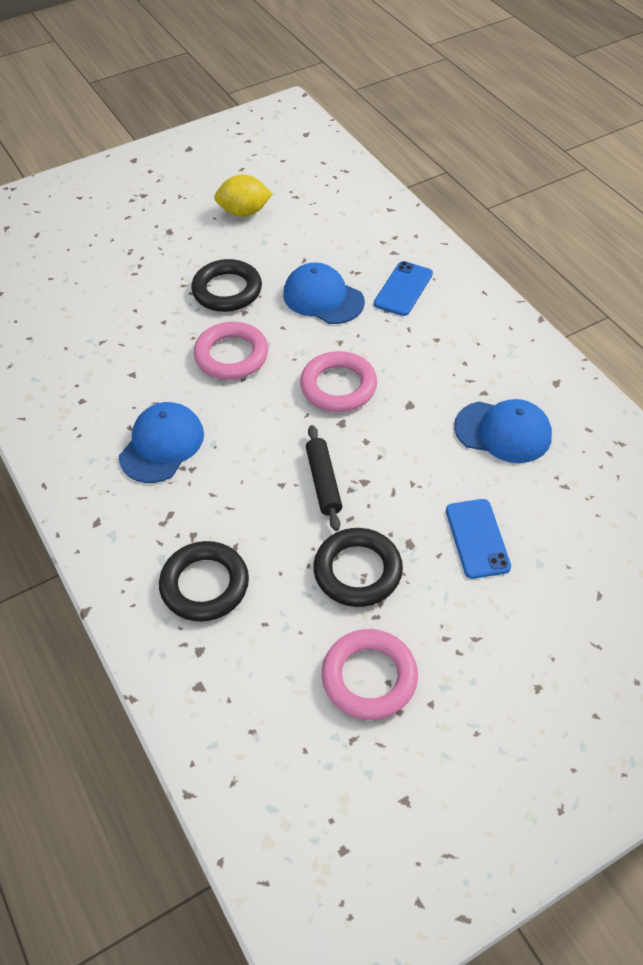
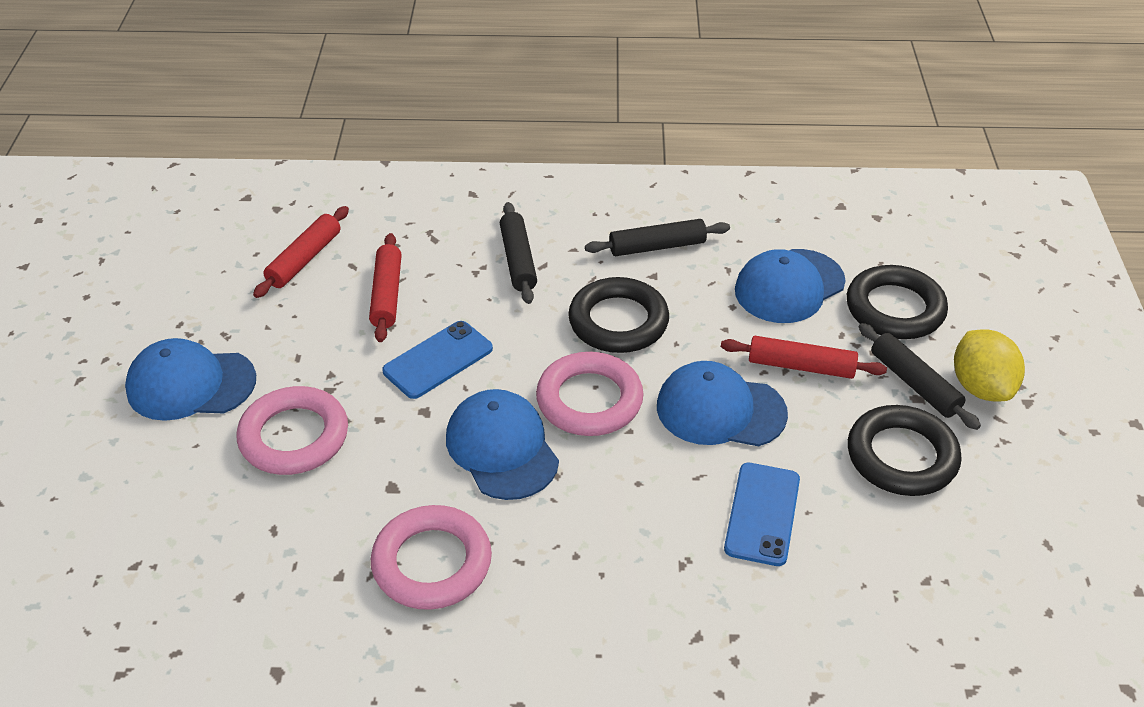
black rolling pin: 1 -> 3
blue cap: 3 -> 4
red rolling pin: 0 -> 3

